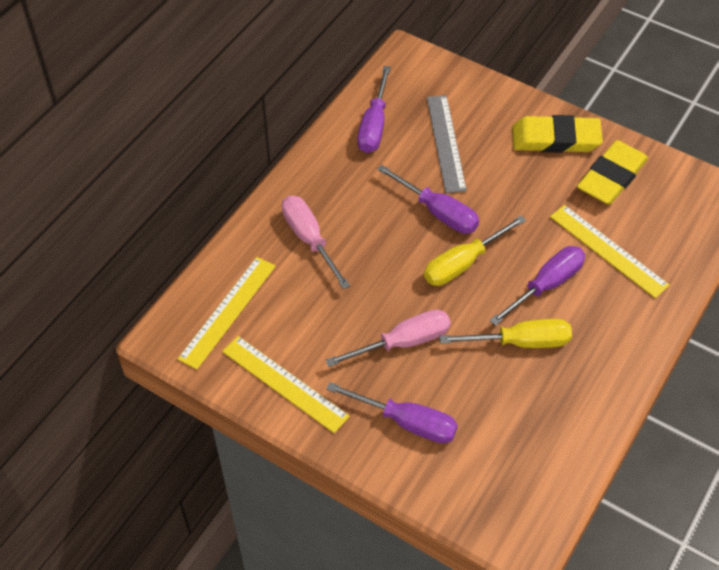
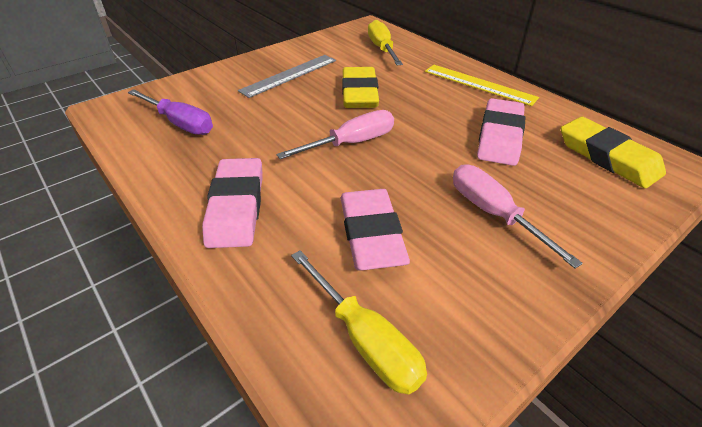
pink eraser: 0 -> 3
purple screwdriver: 4 -> 1
yellow ruler: 3 -> 1

